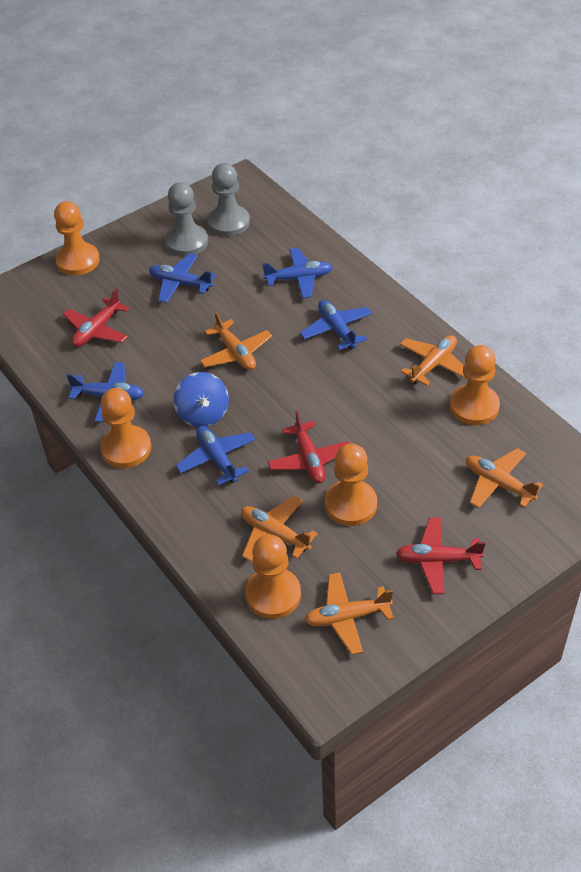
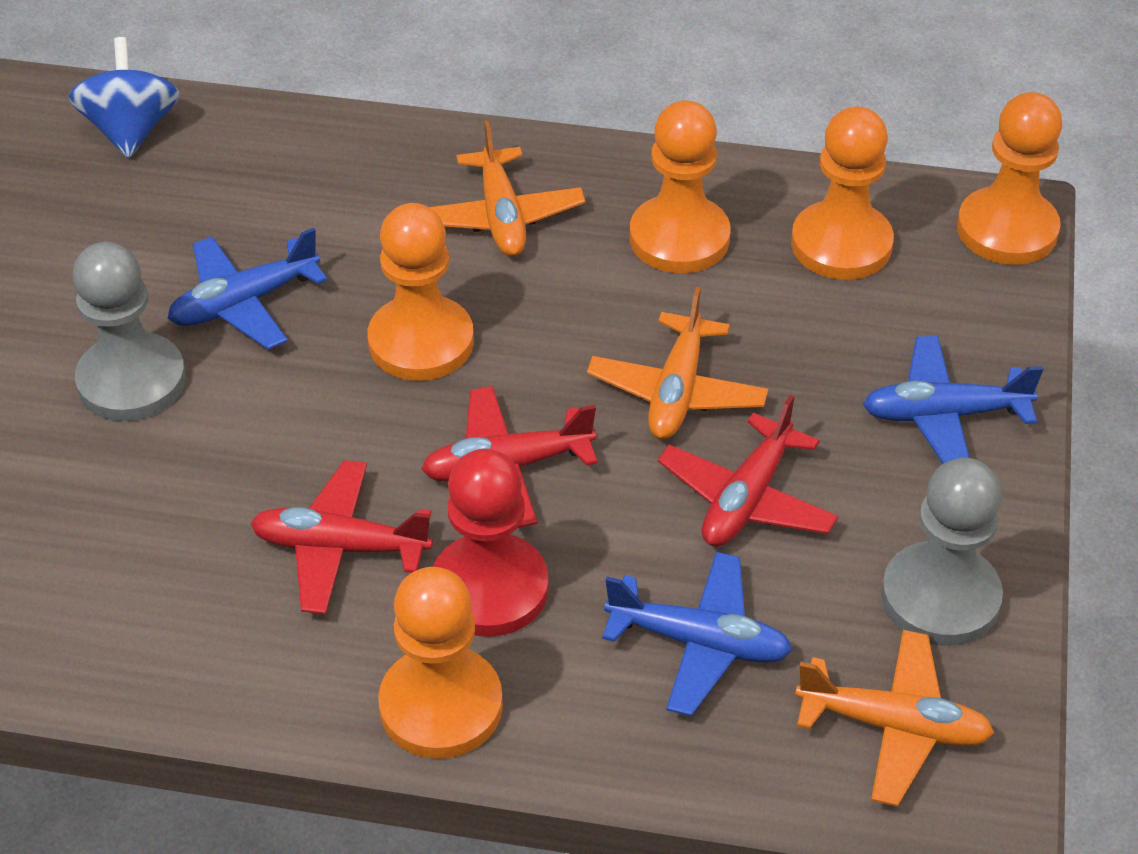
blue plane: 5 -> 3
orange plane: 5 -> 3
red pawn: 0 -> 1

